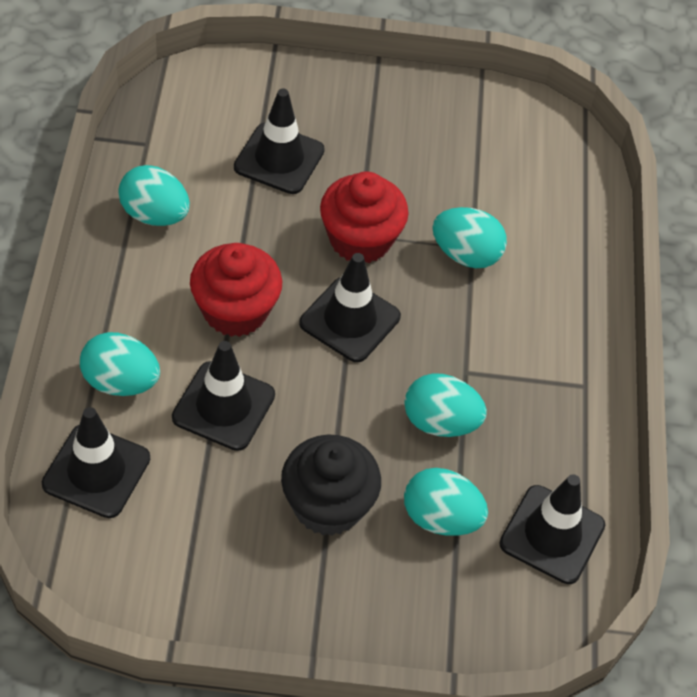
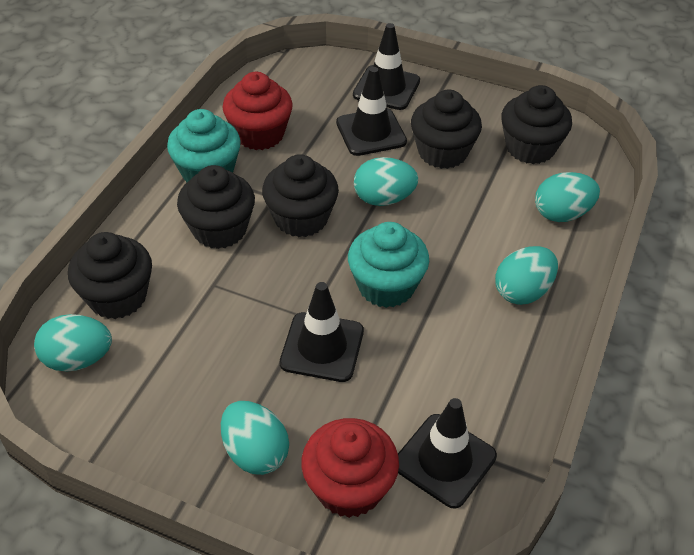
black cupcake: 1 -> 5
black traffic cone: 5 -> 4
turquoise cupcake: 0 -> 2

